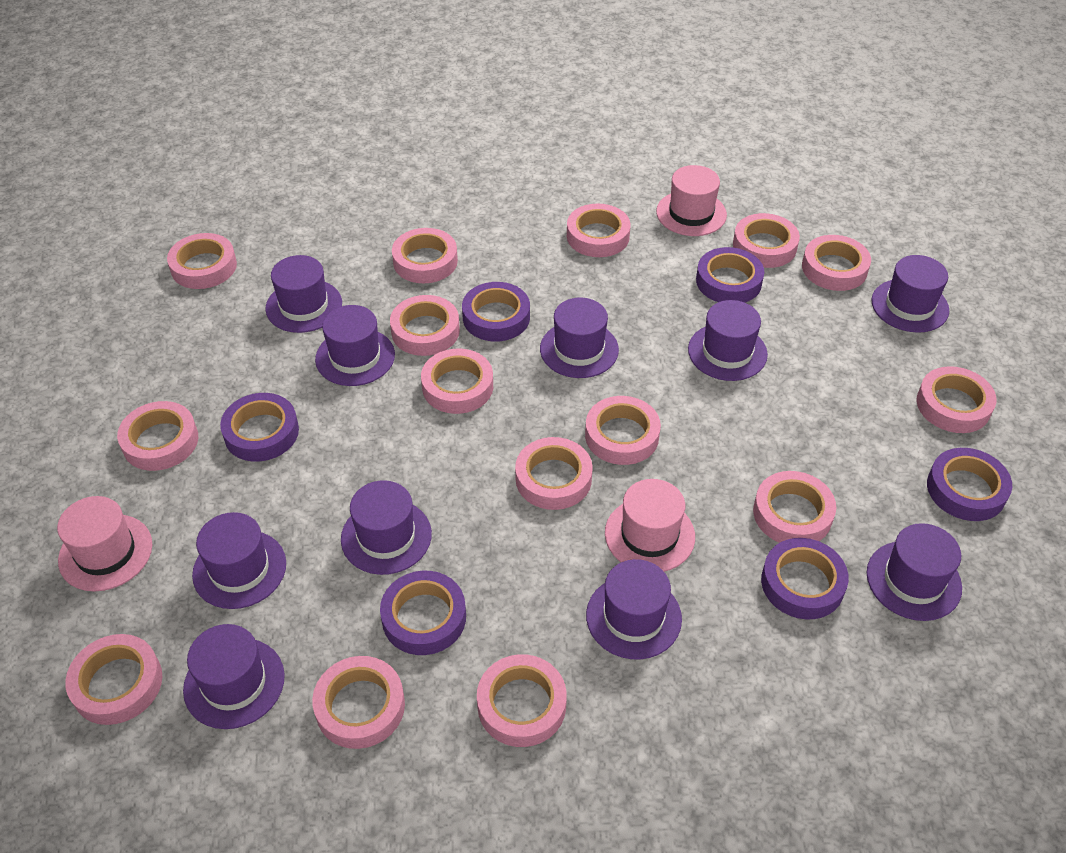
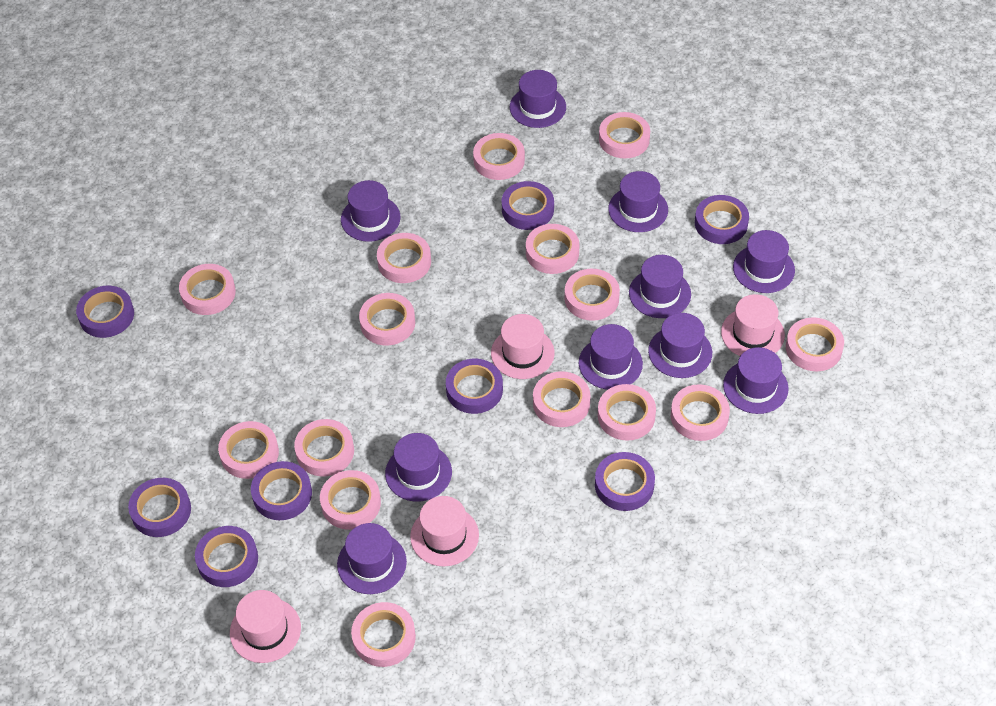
pink hat: 3 -> 4
purple tape: 6 -> 8

